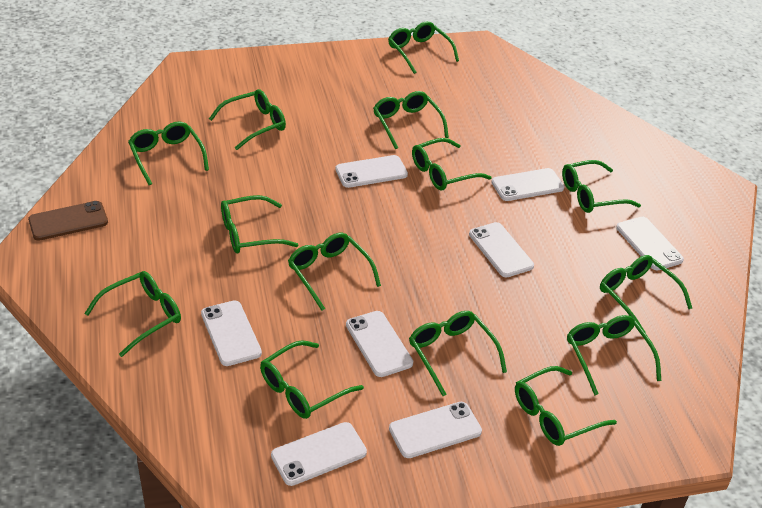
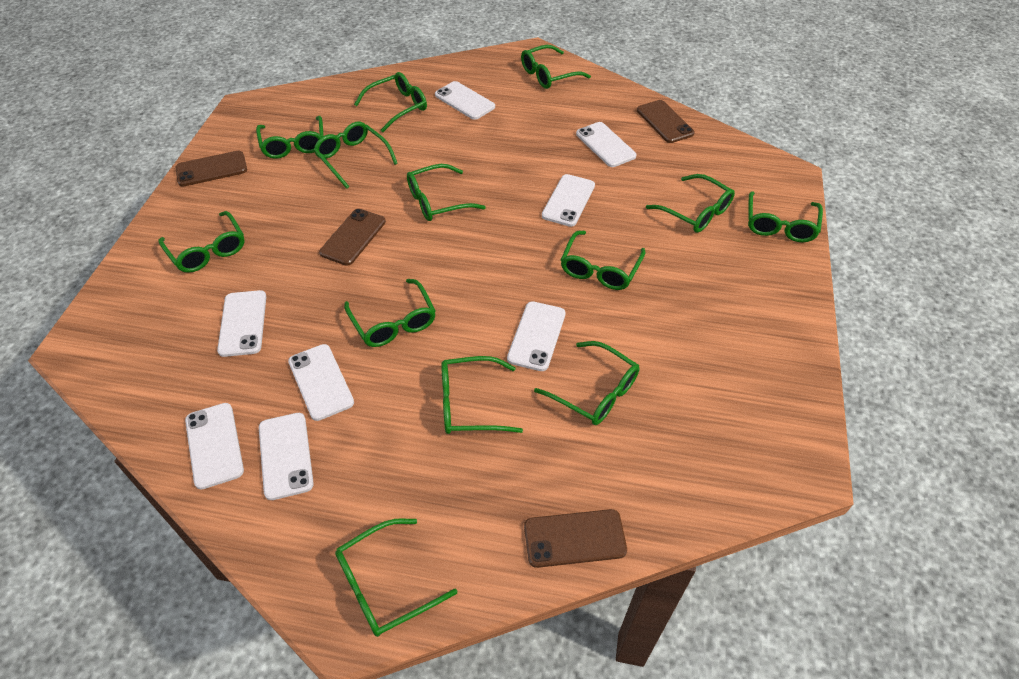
brown phone: 1 -> 4
green glasses: 14 -> 13

